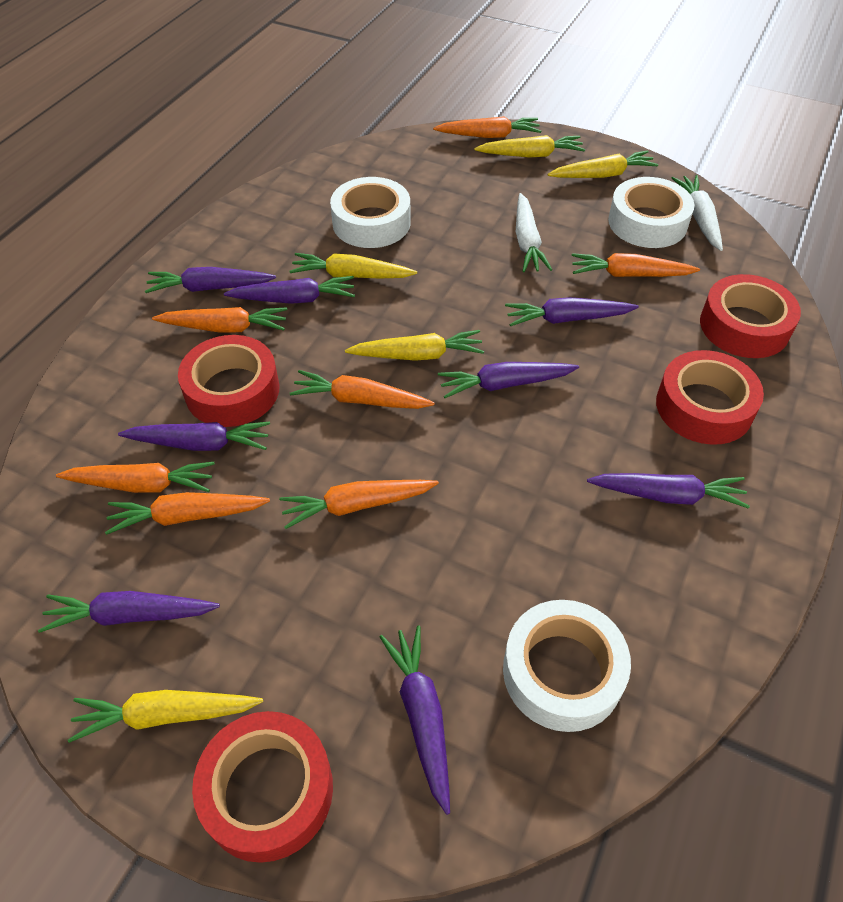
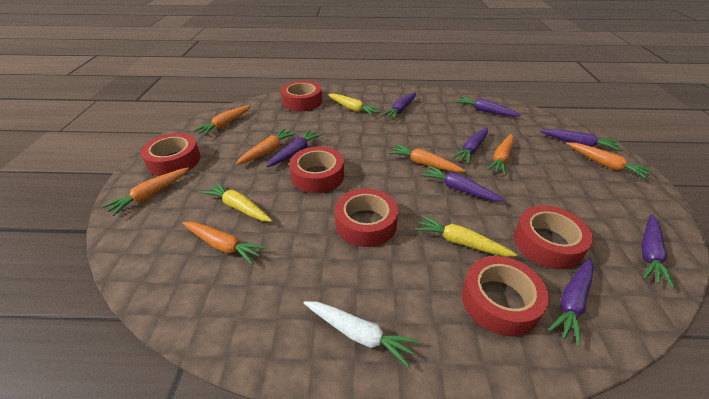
red tape: 4 -> 6
white carrot: 2 -> 1
white tape: 3 -> 0
yellow carrot: 5 -> 3

